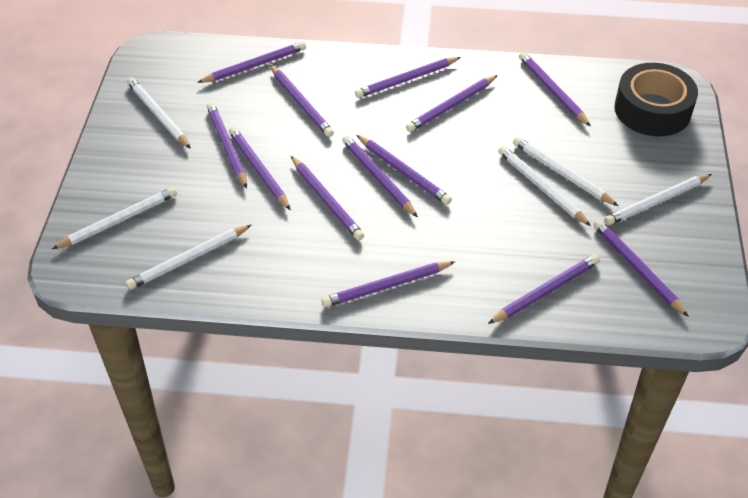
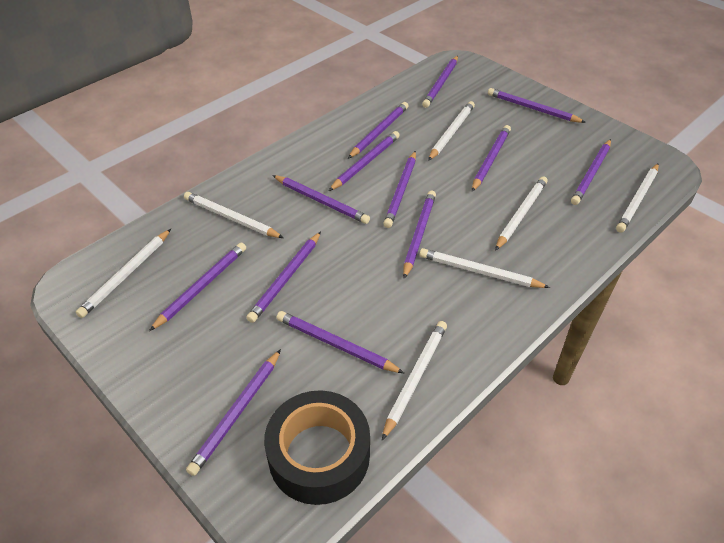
white pencil: 6 -> 7

